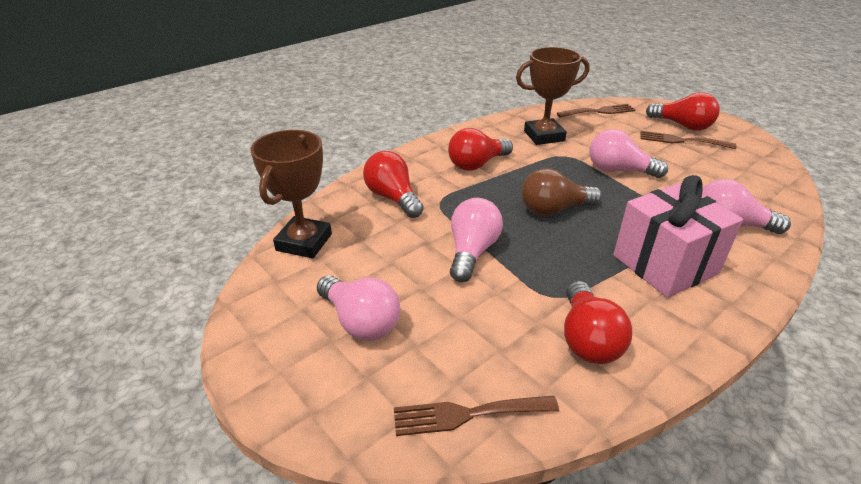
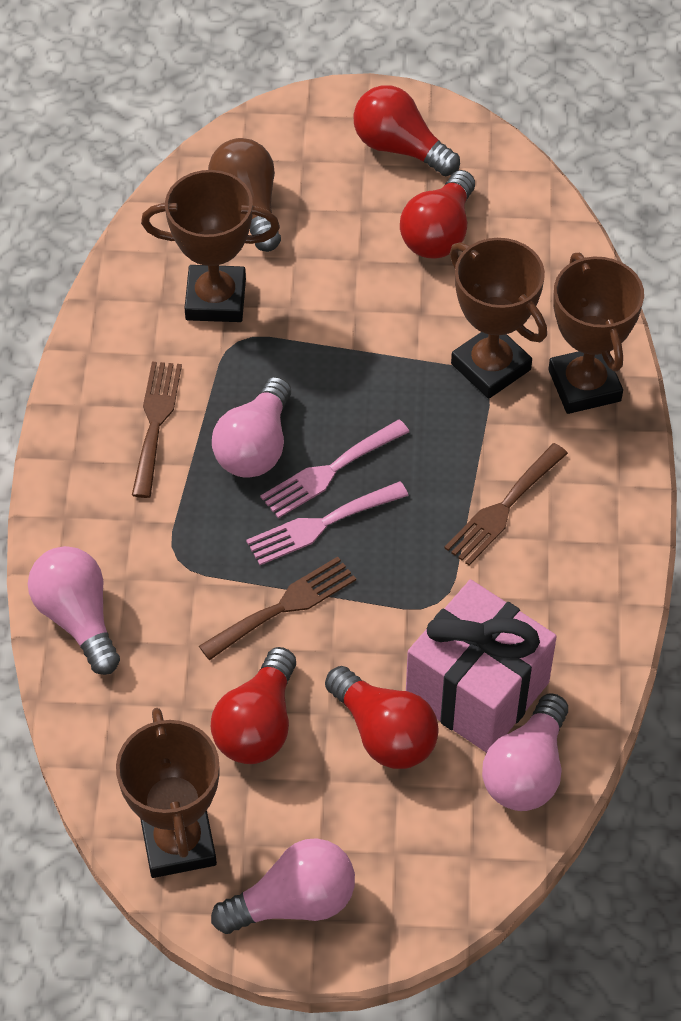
brown trophy: 2 -> 4
pink fork: 0 -> 2

